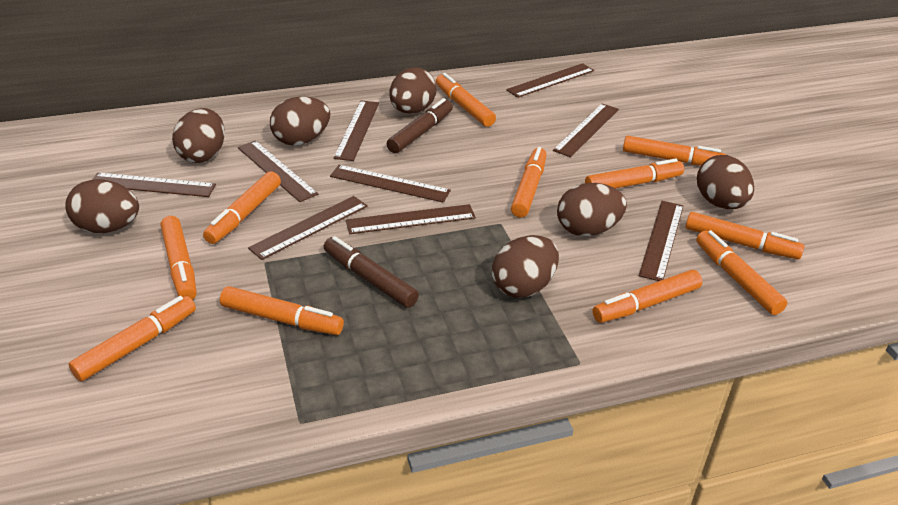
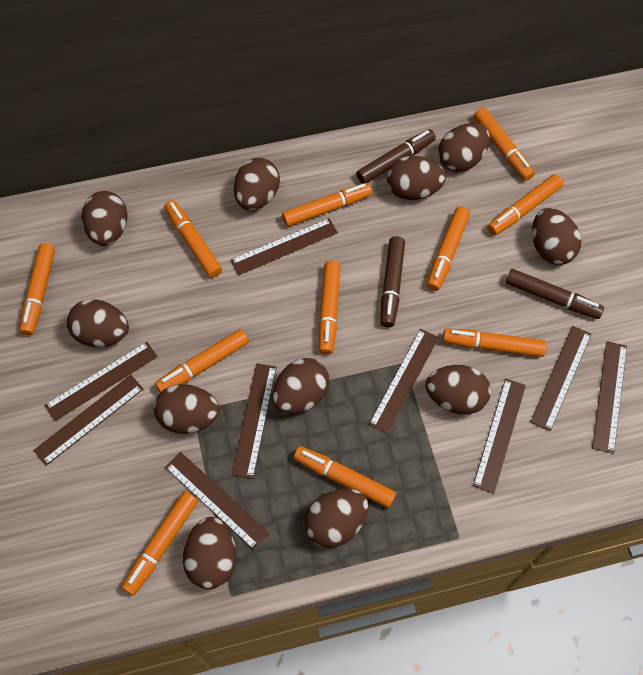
brown egg: 7 -> 11
brown marker: 2 -> 3

